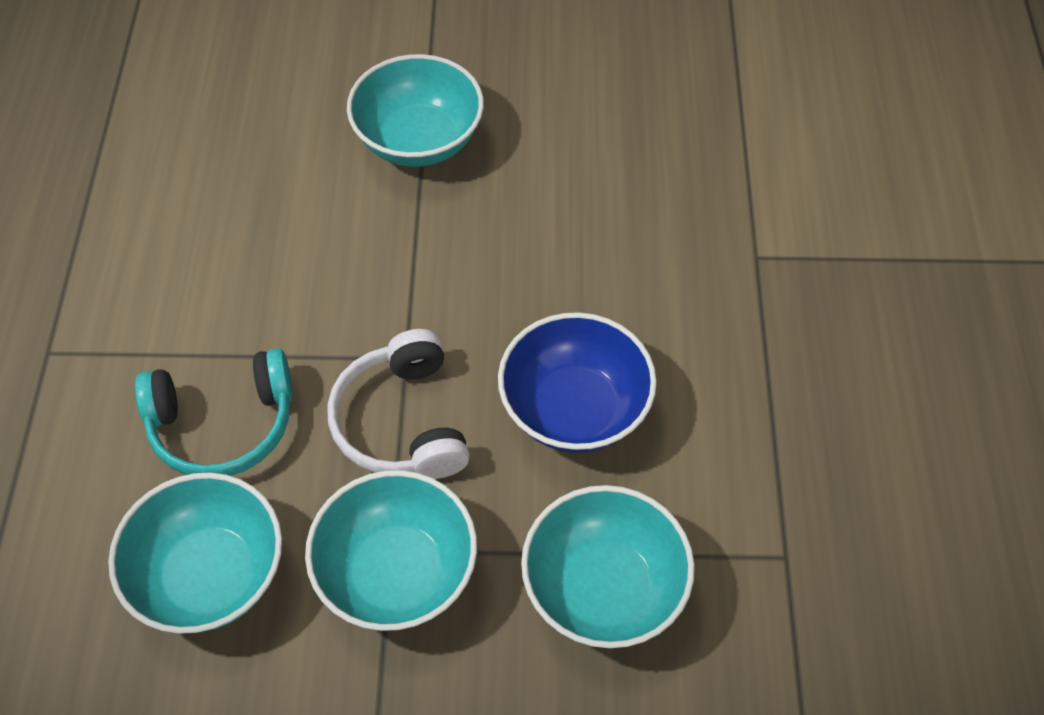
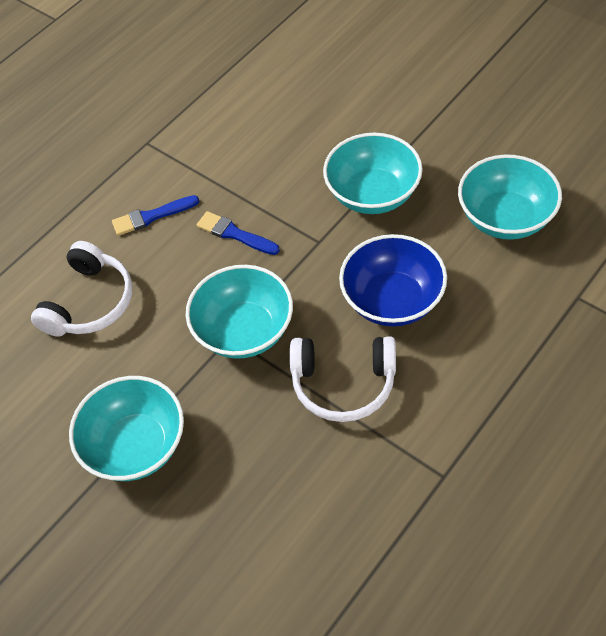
blue brush: 0 -> 2
turquoise headphones: 1 -> 0
white headphones: 1 -> 2

